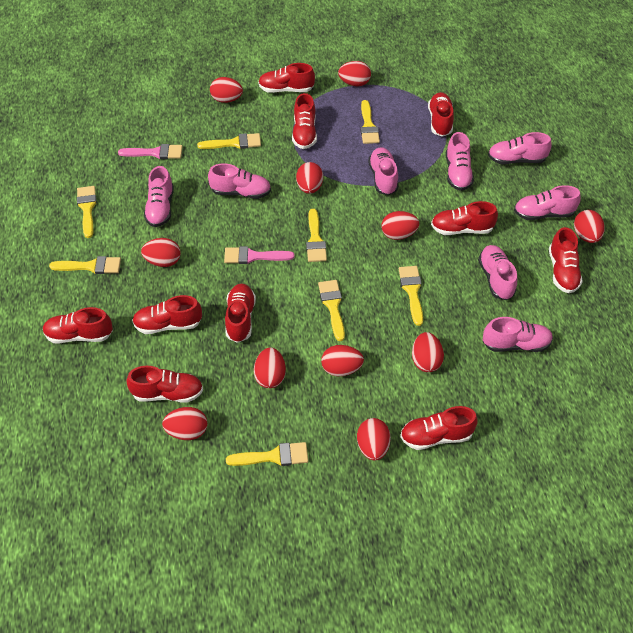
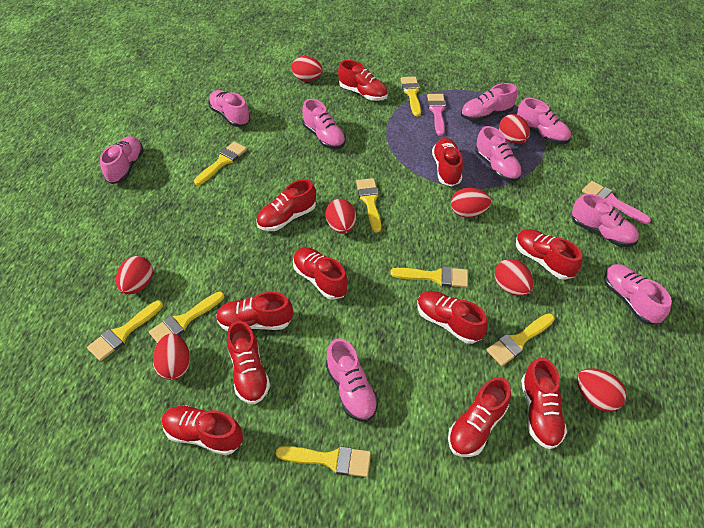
pink shoe: 8 -> 9
red egg: 11 -> 8
red shoe: 10 -> 11

